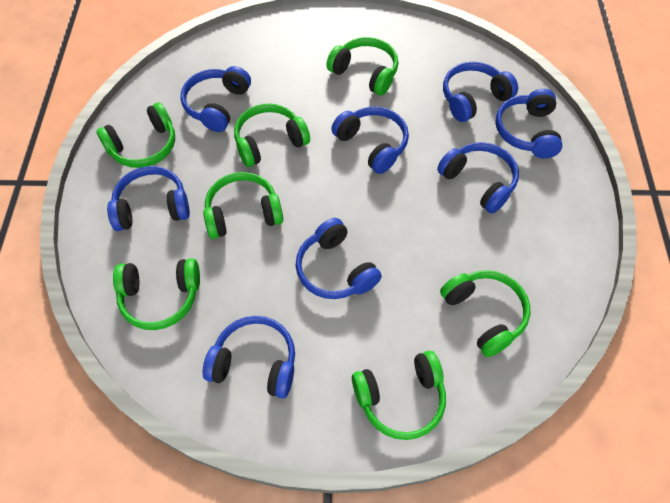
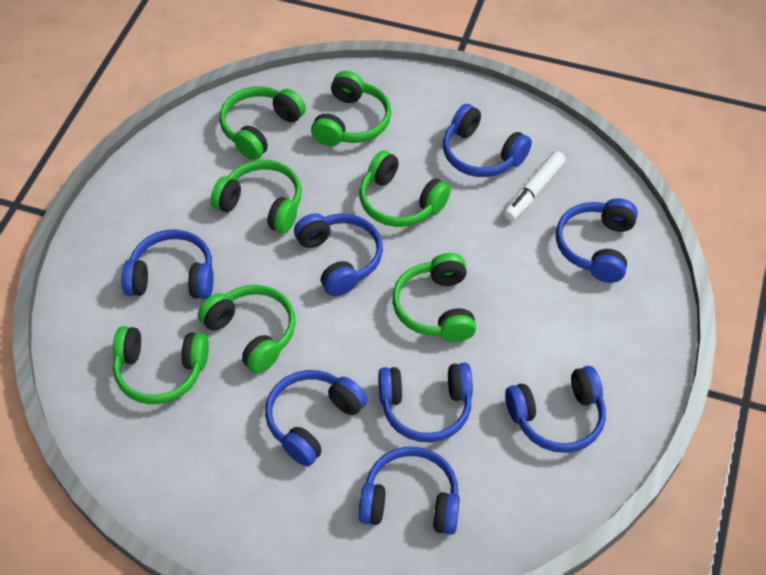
white marker: 0 -> 1

